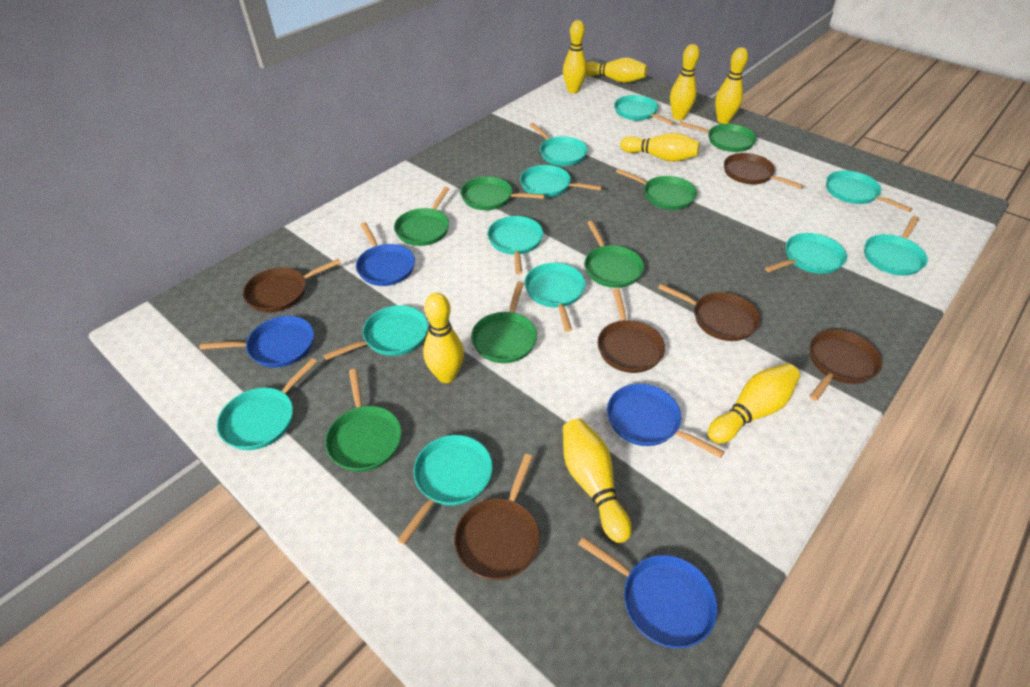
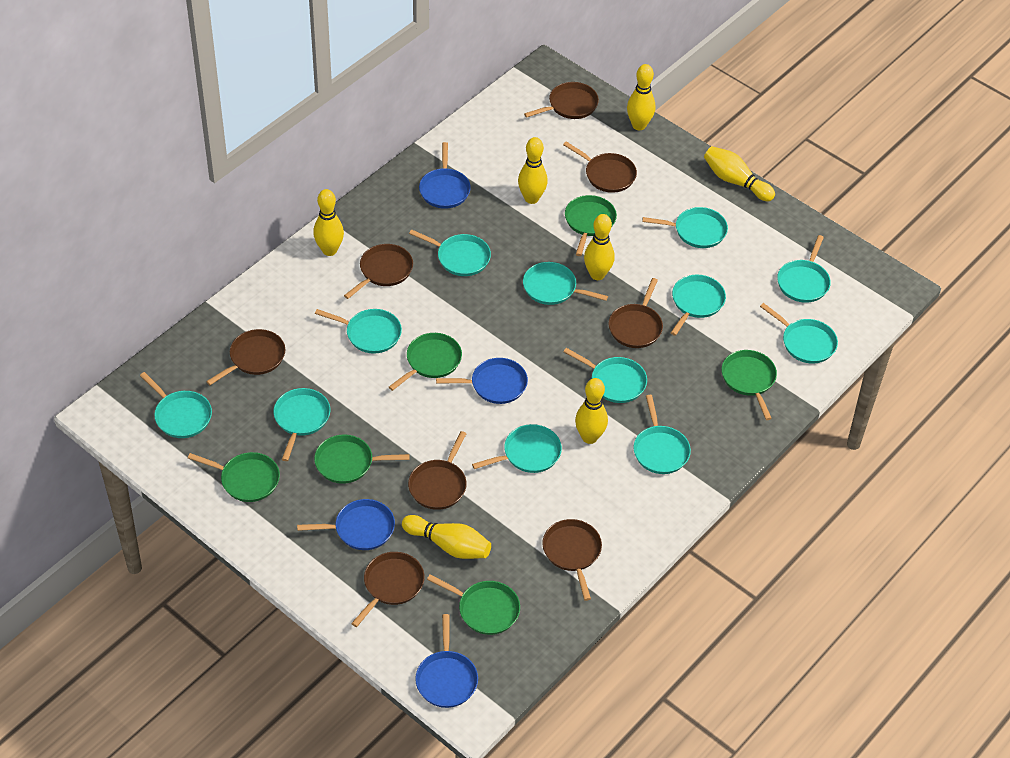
brown pan: 6 -> 8
green pan: 7 -> 6
turquoise pan: 11 -> 12
yellow bowling pin: 8 -> 7

